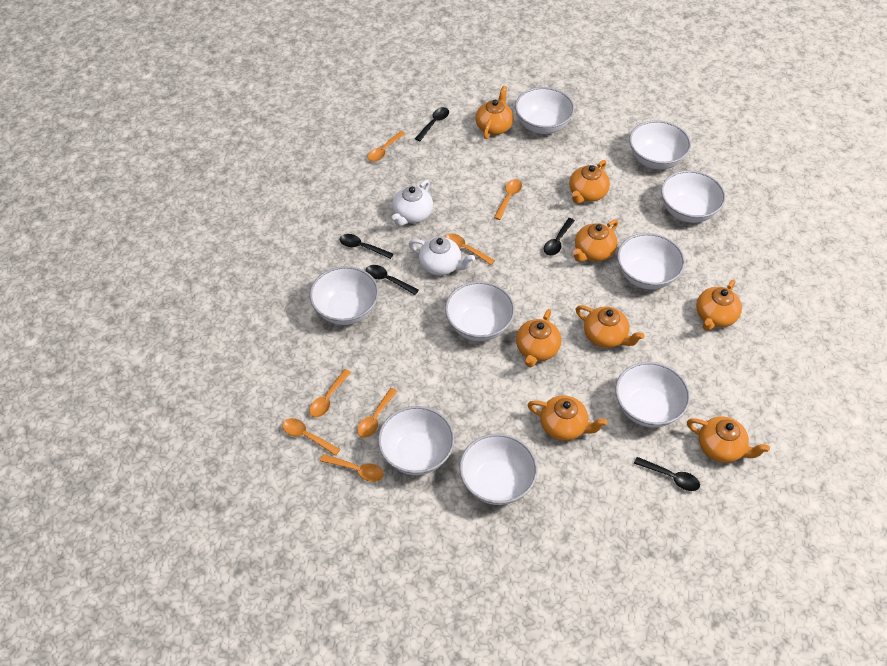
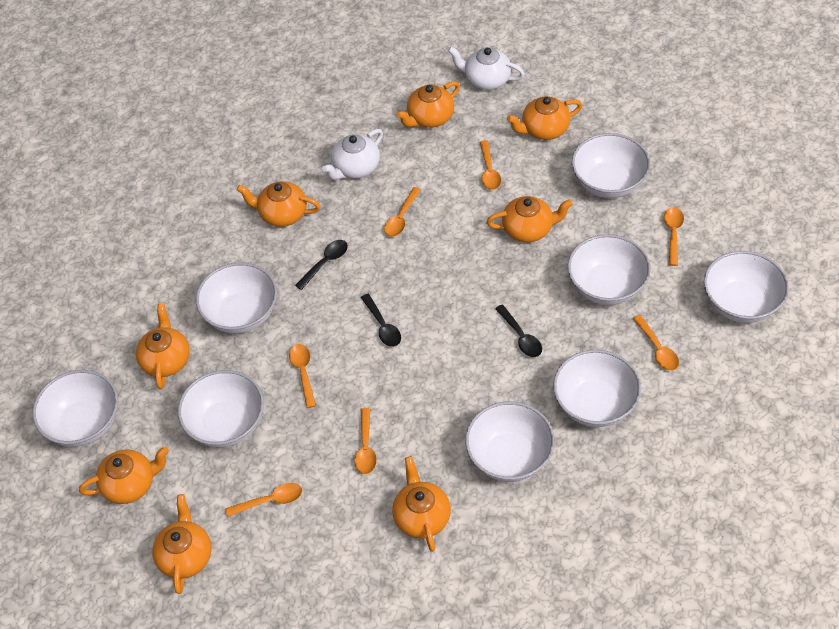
black spoon: 5 -> 3
white bowl: 9 -> 8

